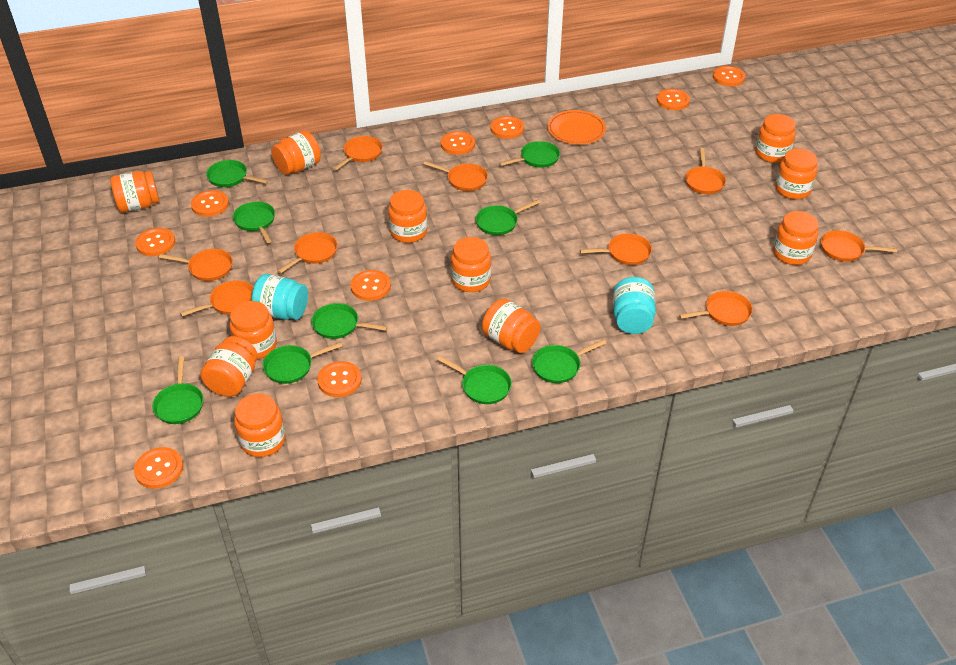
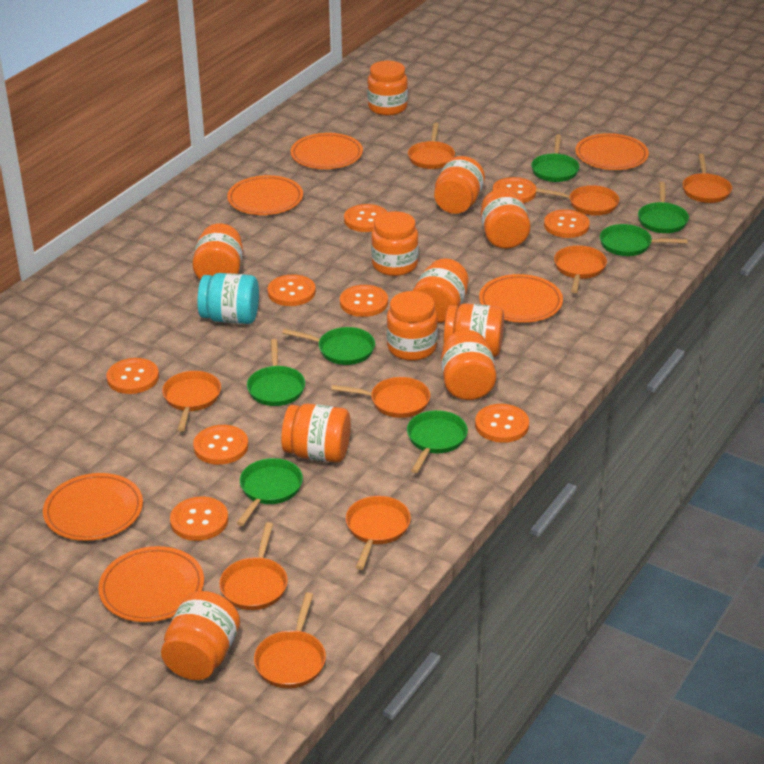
green pan: 9 -> 7
orange plate: 1 -> 6
turquoise jar: 2 -> 1

